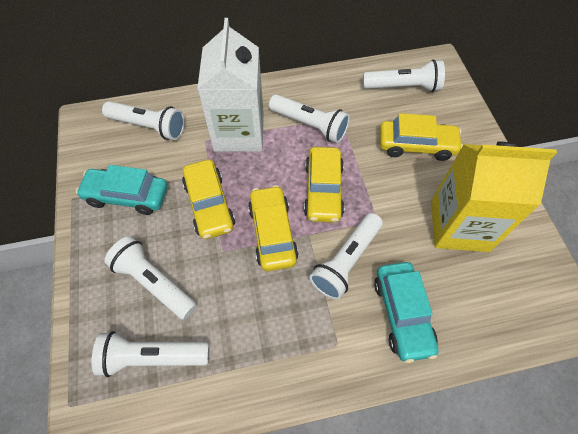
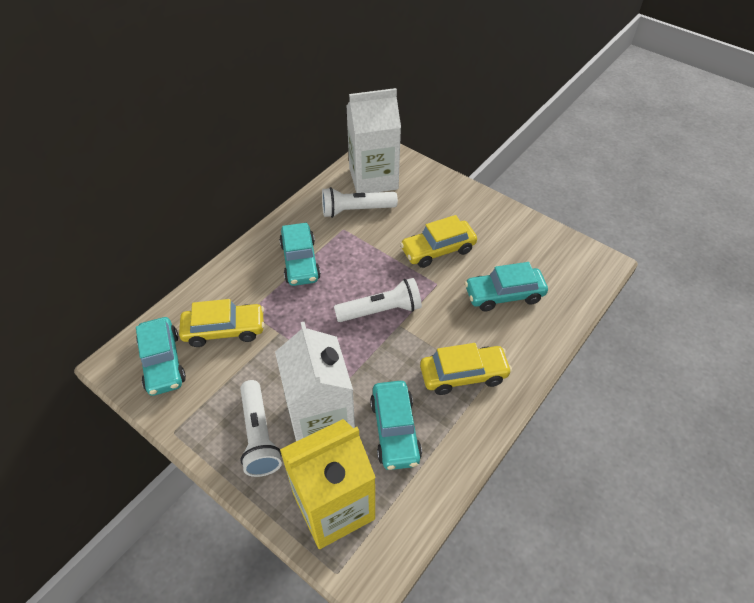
turquoise car: 2 -> 4
white carton: 1 -> 2
white flashlight: 6 -> 3
yellow car: 4 -> 3

